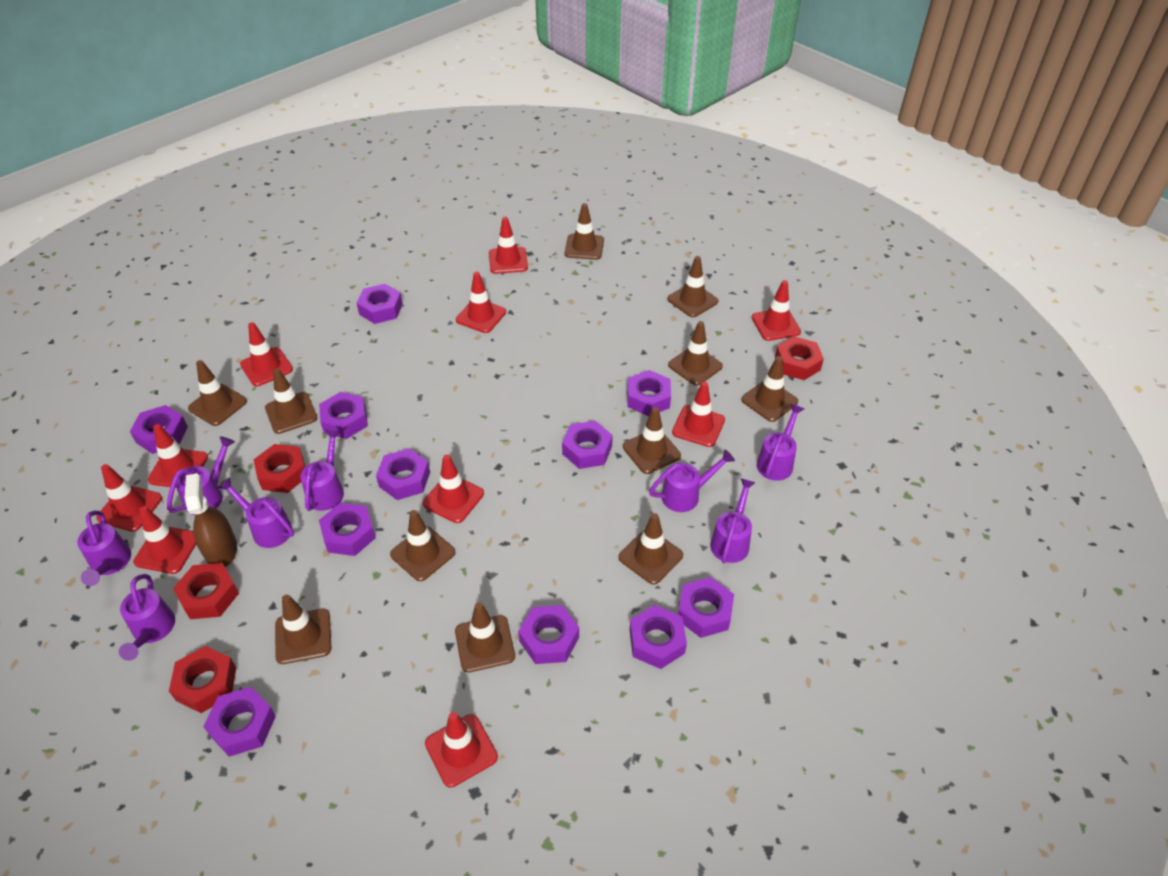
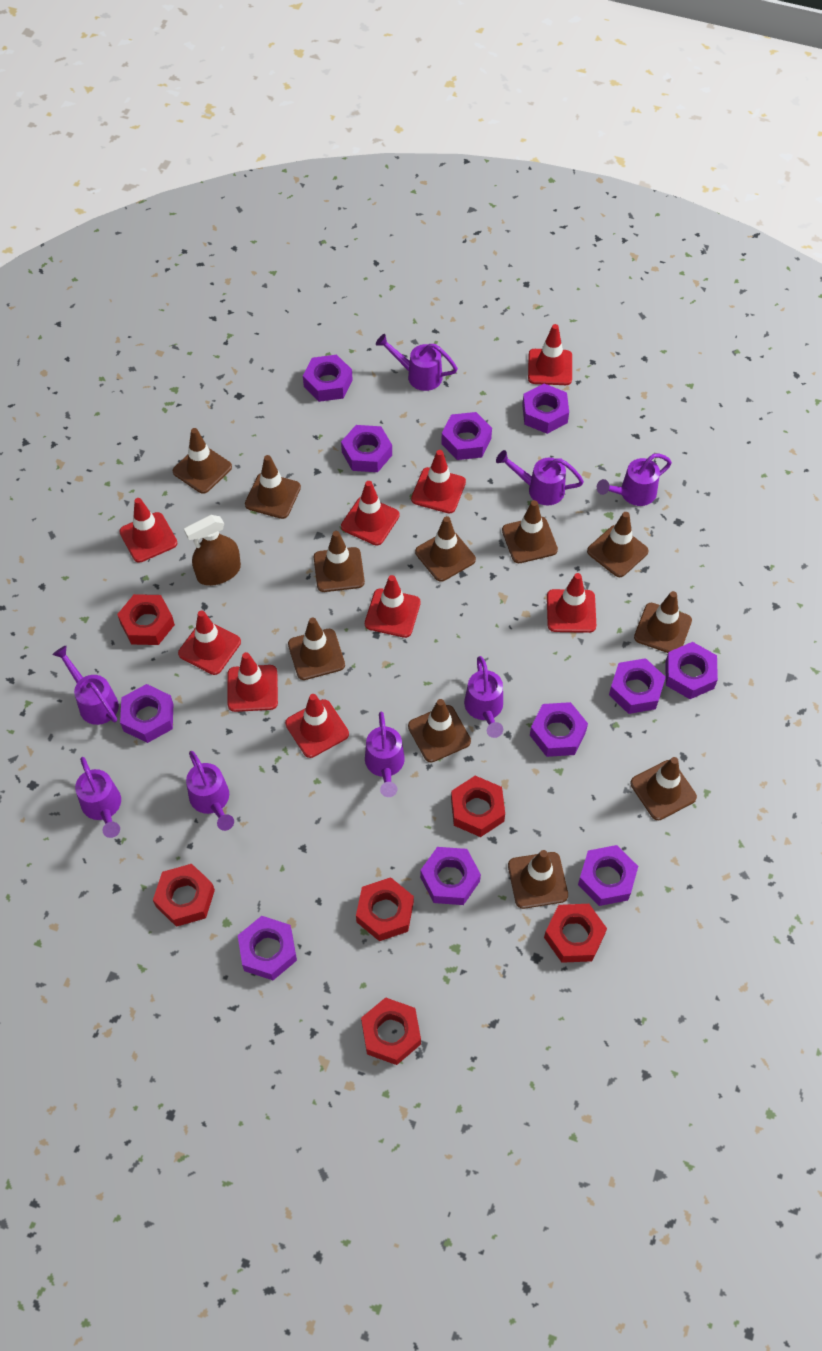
red nut: 4 -> 6
red traffic cone: 10 -> 9

